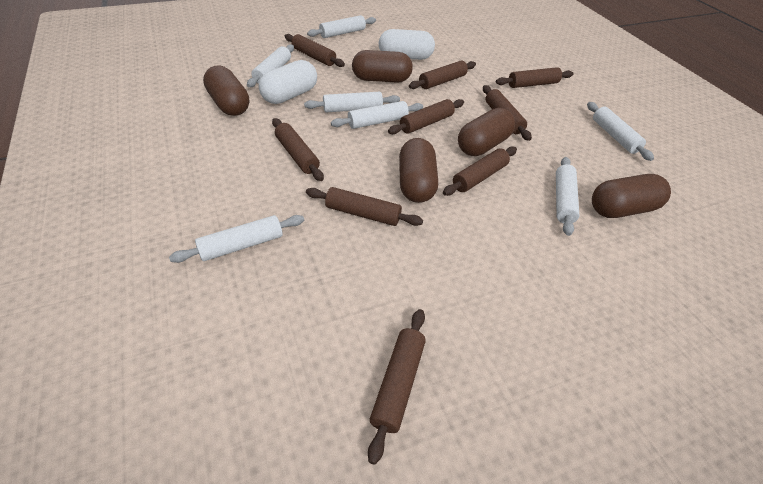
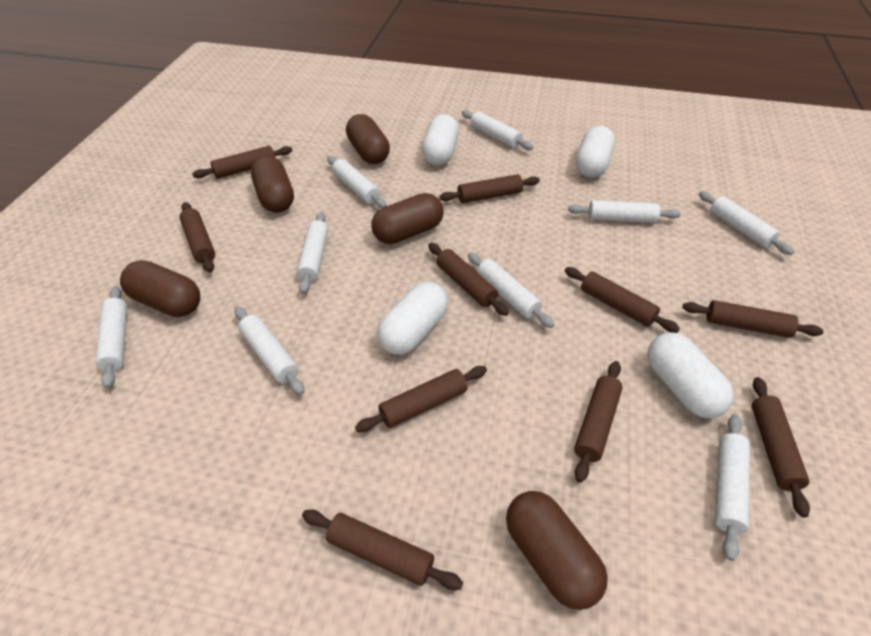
brown rolling pin: 9 -> 10
white capsule: 2 -> 4
white rolling pin: 7 -> 9

